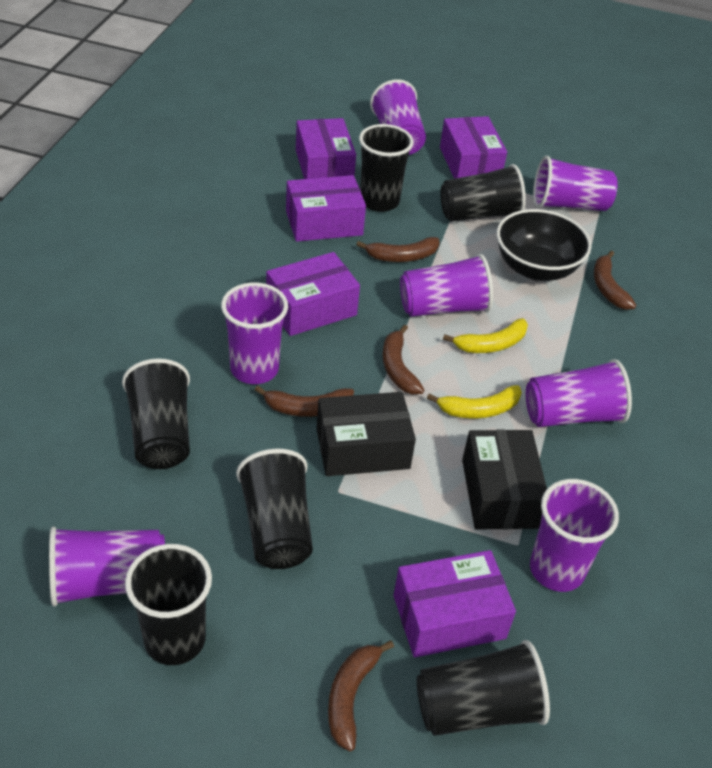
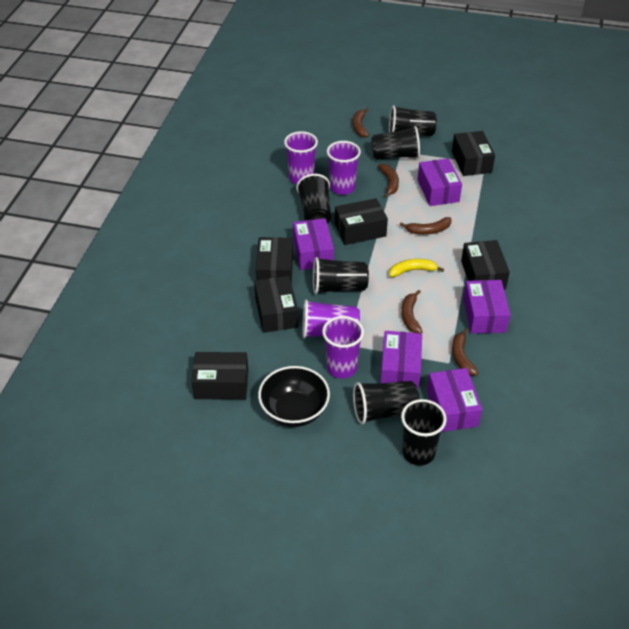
black box: 2 -> 6
purple cup: 7 -> 4
yellow banana: 2 -> 1

